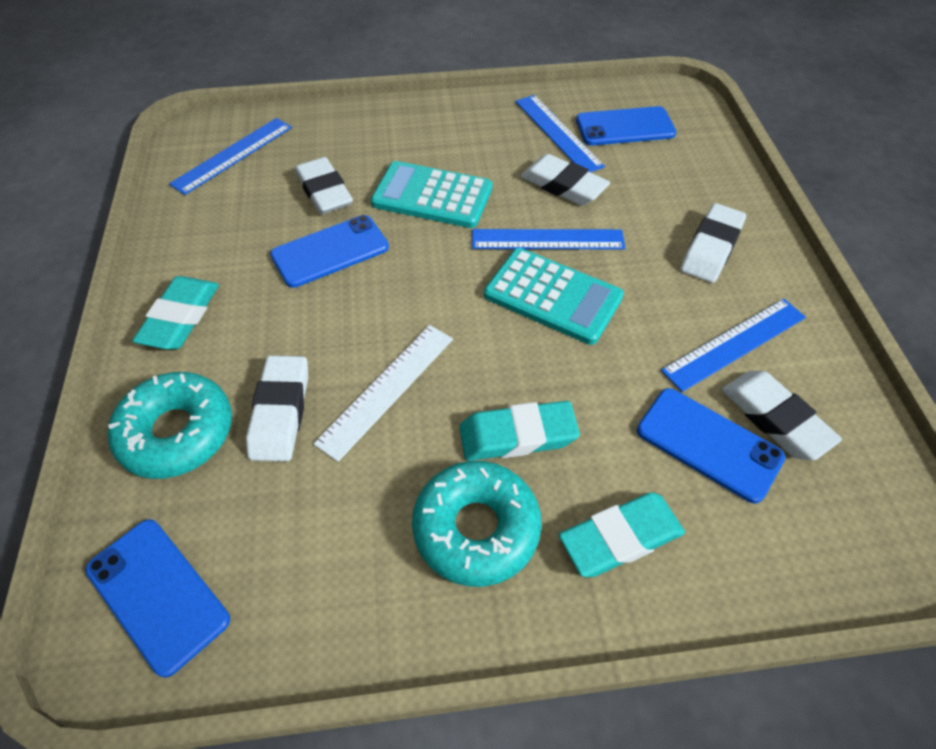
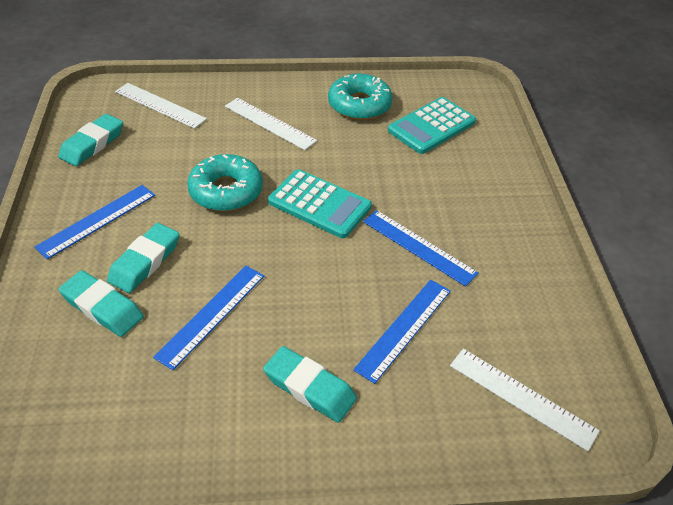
blue phone: 4 -> 0
turquoise eraser: 3 -> 4
white eraser: 5 -> 0
white ruler: 1 -> 3

